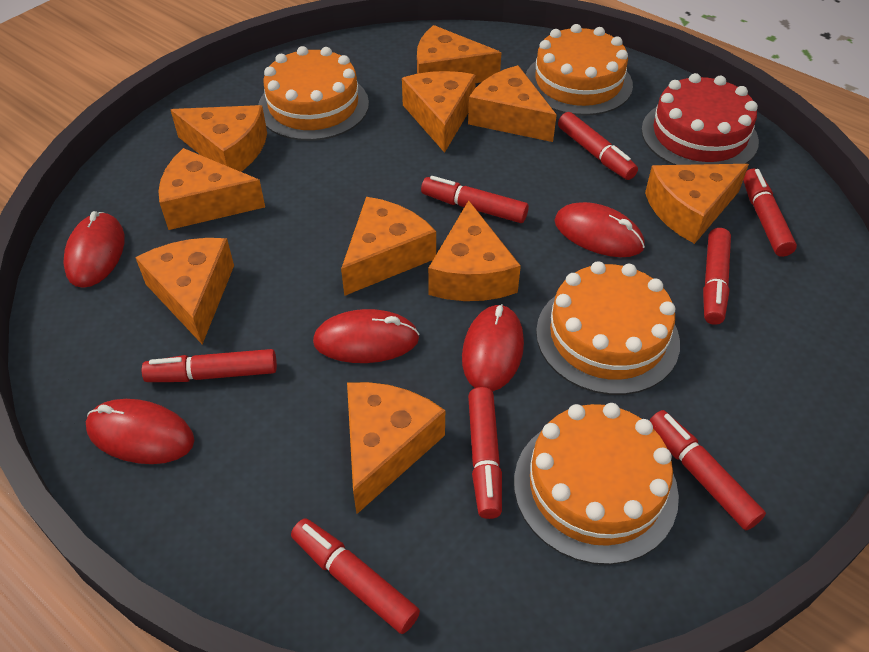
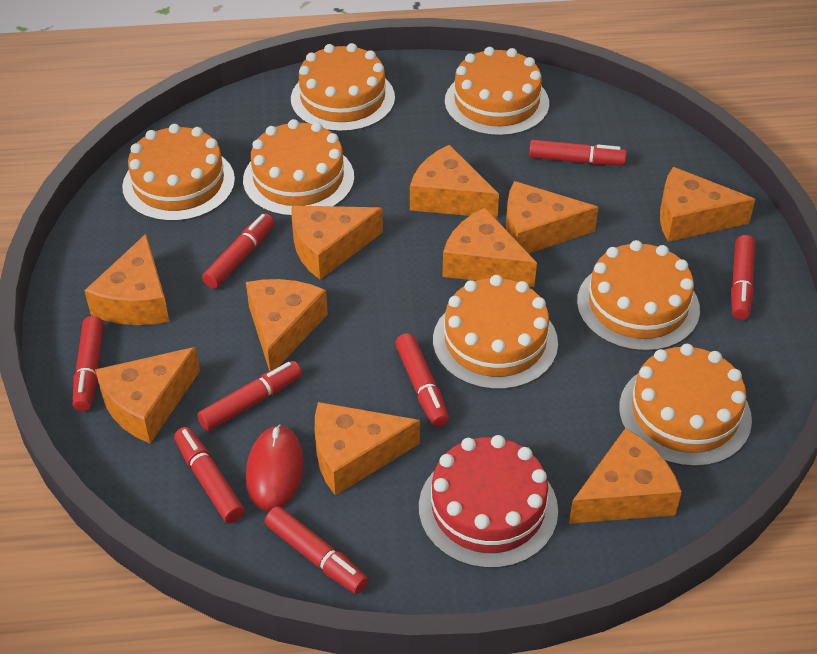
orange cake: 4 -> 7
red mouse: 5 -> 1

